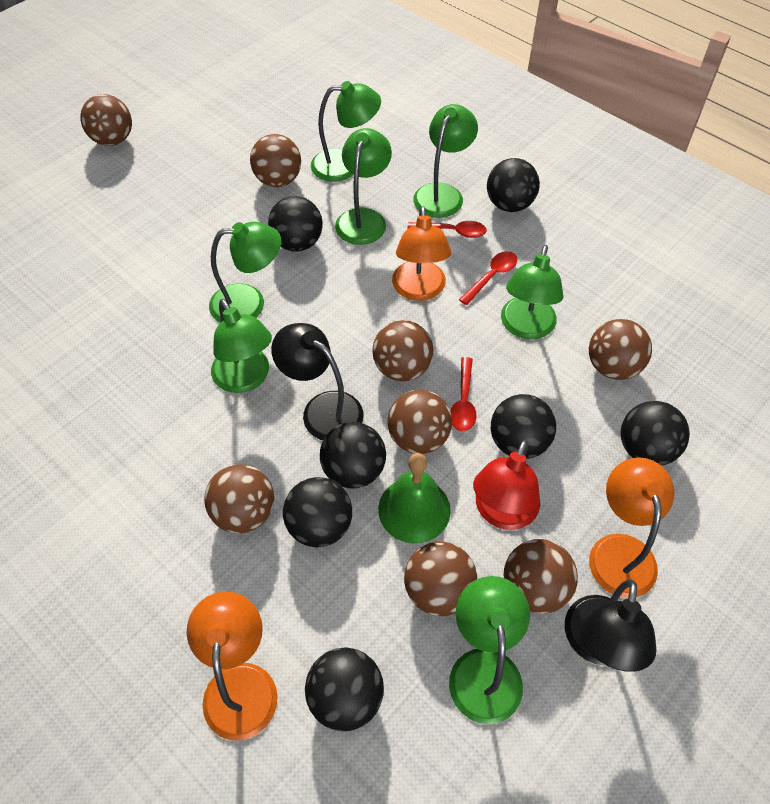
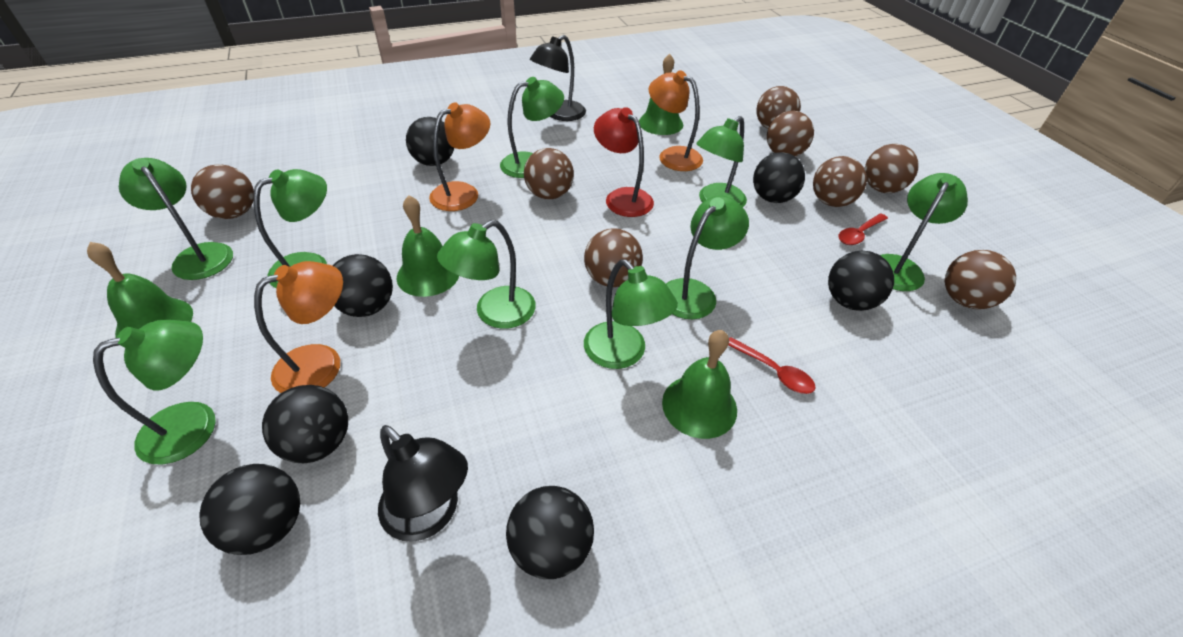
green bell: 1 -> 4
green lamp: 7 -> 9
red spoon: 3 -> 2

